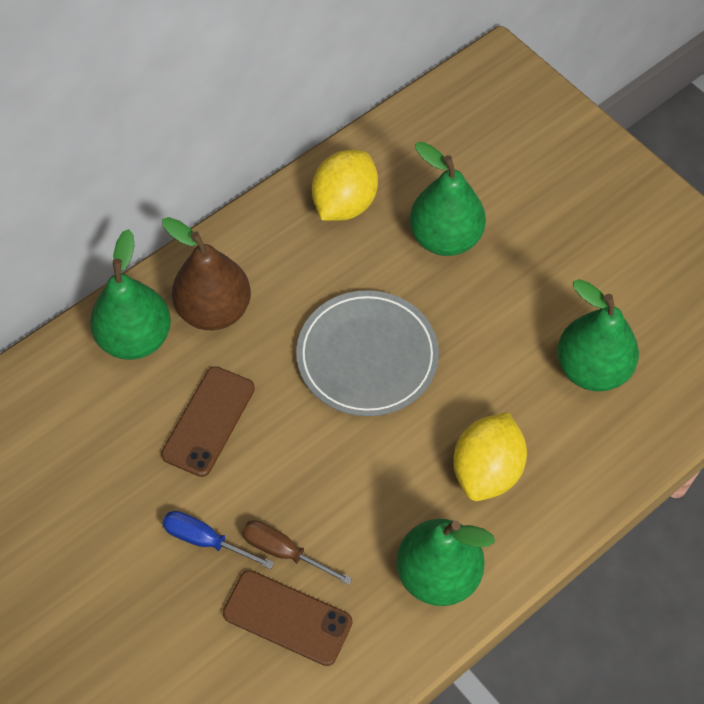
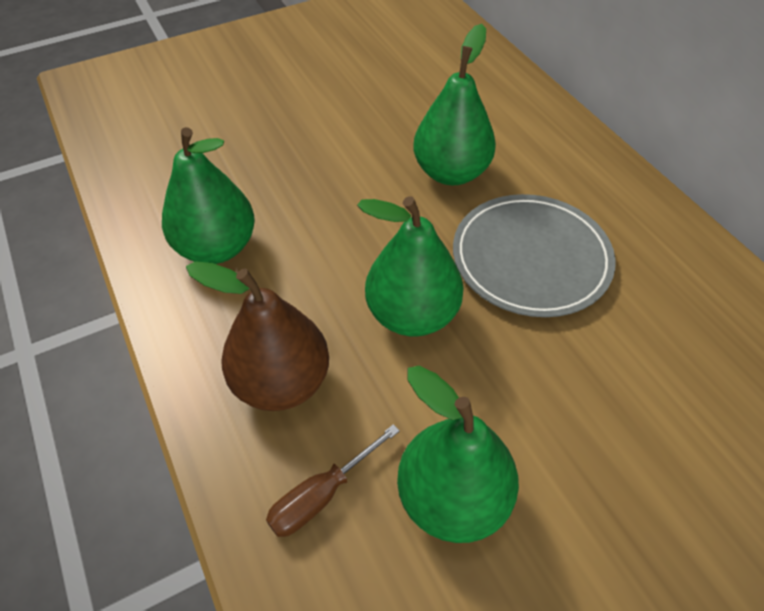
blue screwdriver: 1 -> 0
brown phone: 2 -> 0
yellow lemon: 2 -> 0

